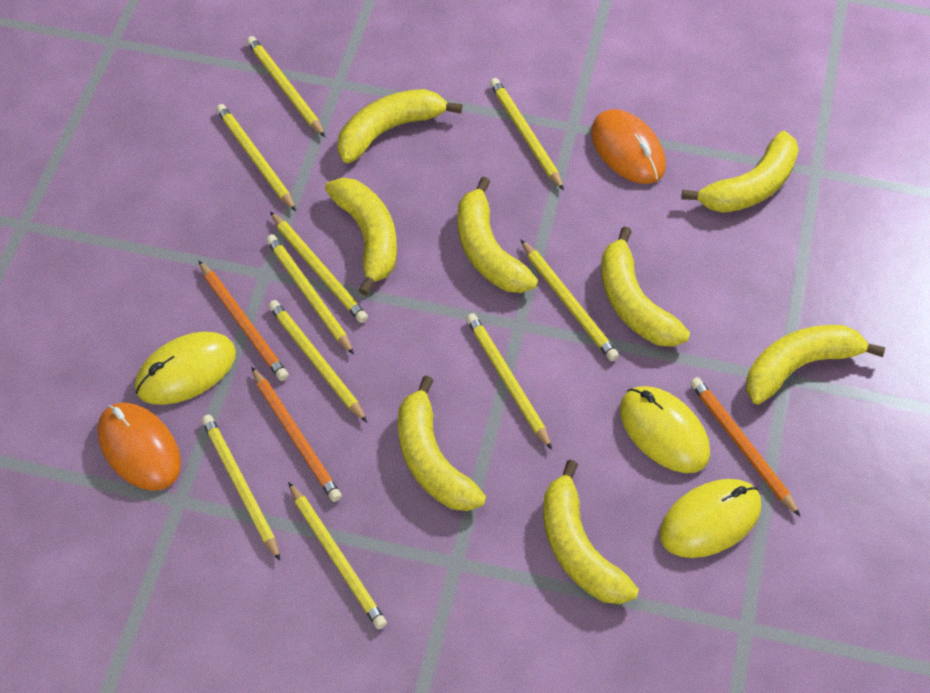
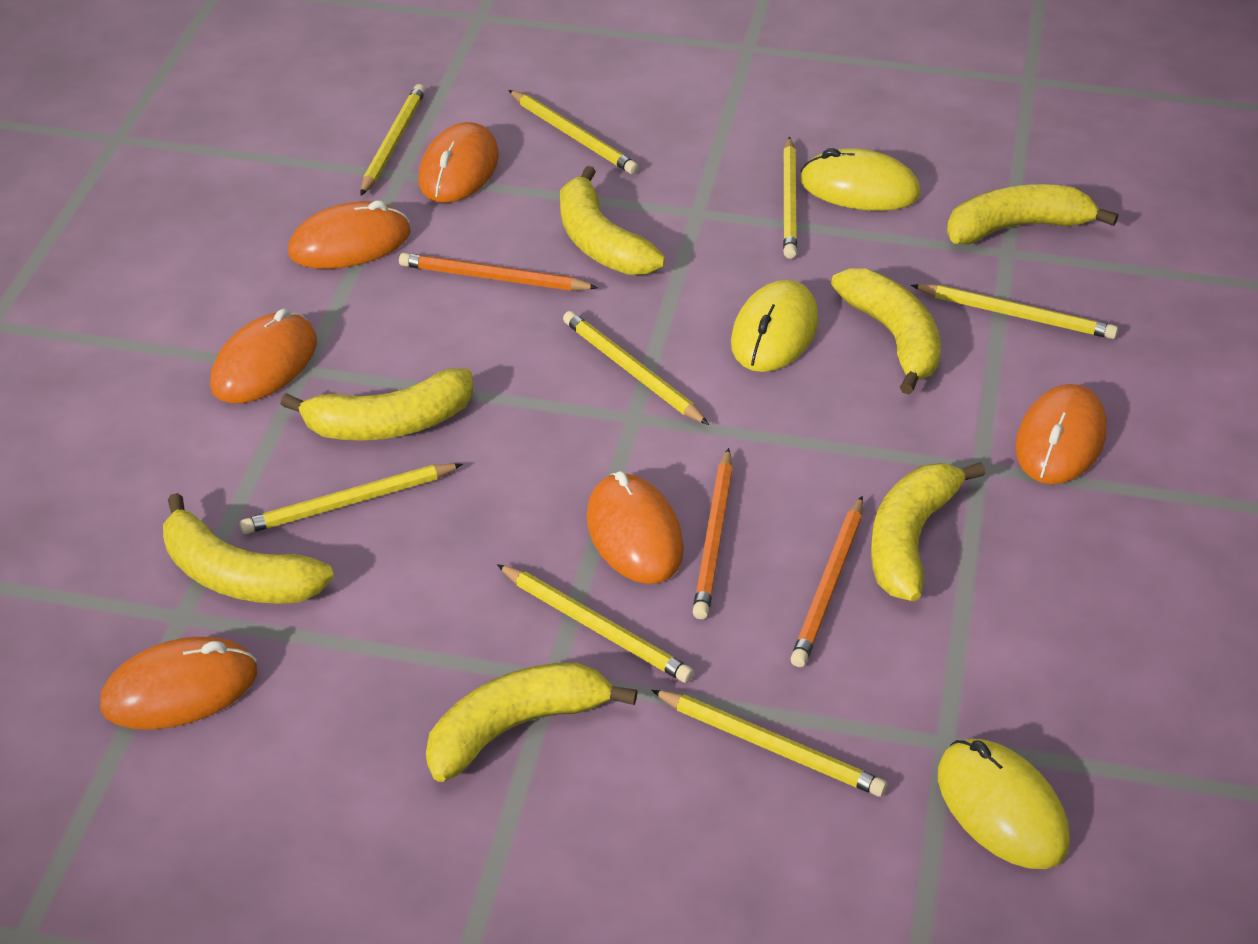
orange mouse: 2 -> 6
yellow banana: 8 -> 7
yellow pencil: 10 -> 8

